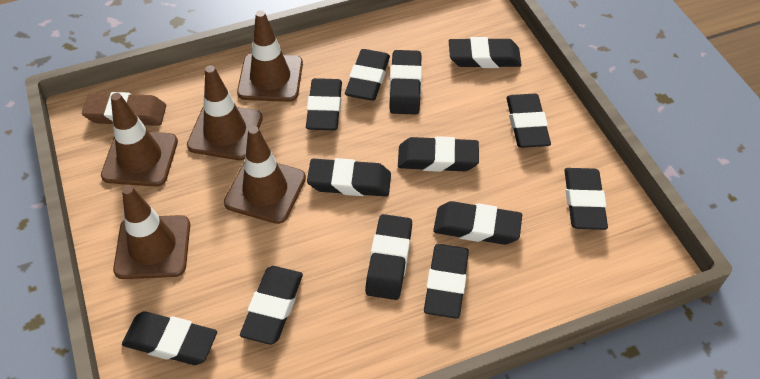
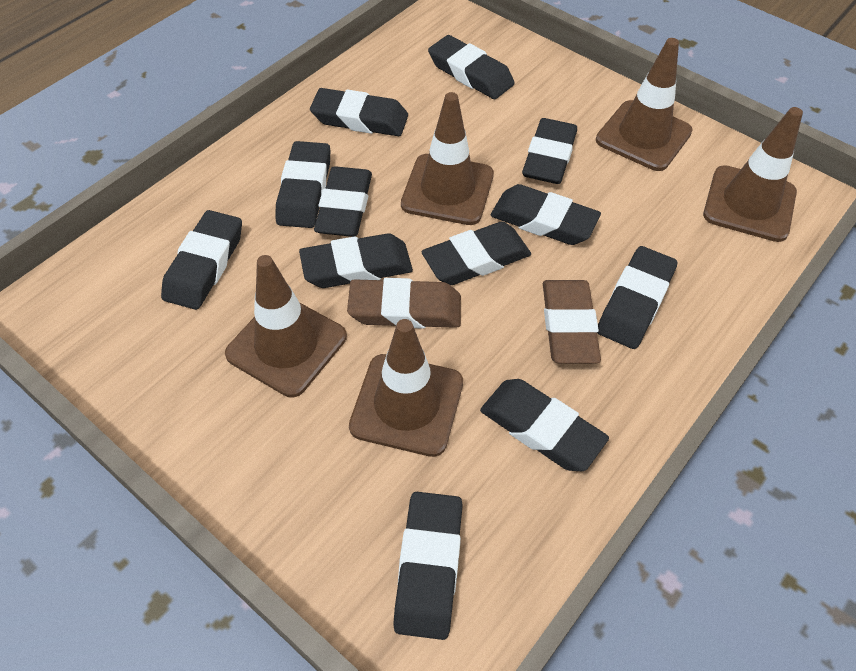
black eraser: 13 -> 12
brown eraser: 1 -> 2

